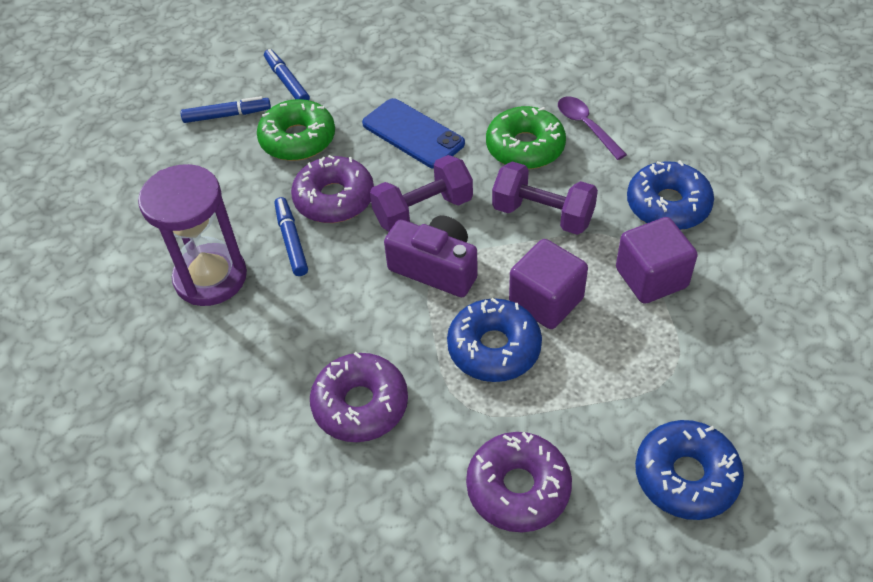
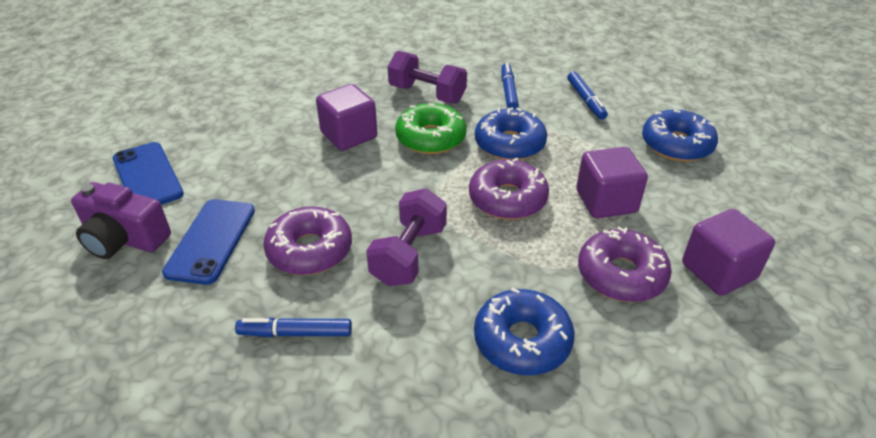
blue phone: 1 -> 2
green donut: 2 -> 1
purple cube: 2 -> 3
purple hourglass: 1 -> 0
purple spoon: 1 -> 0

